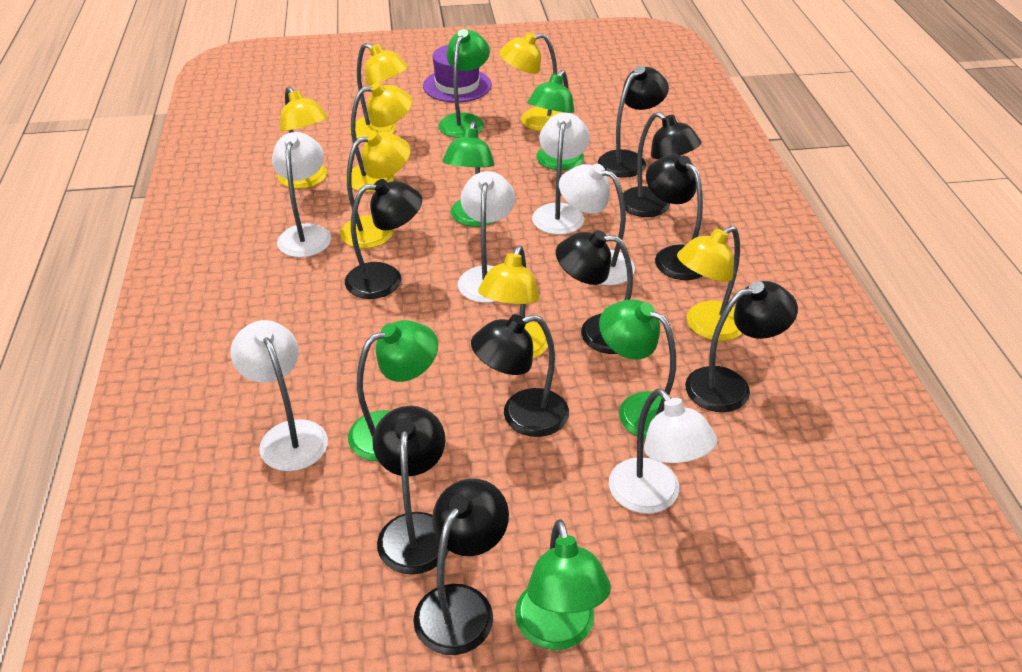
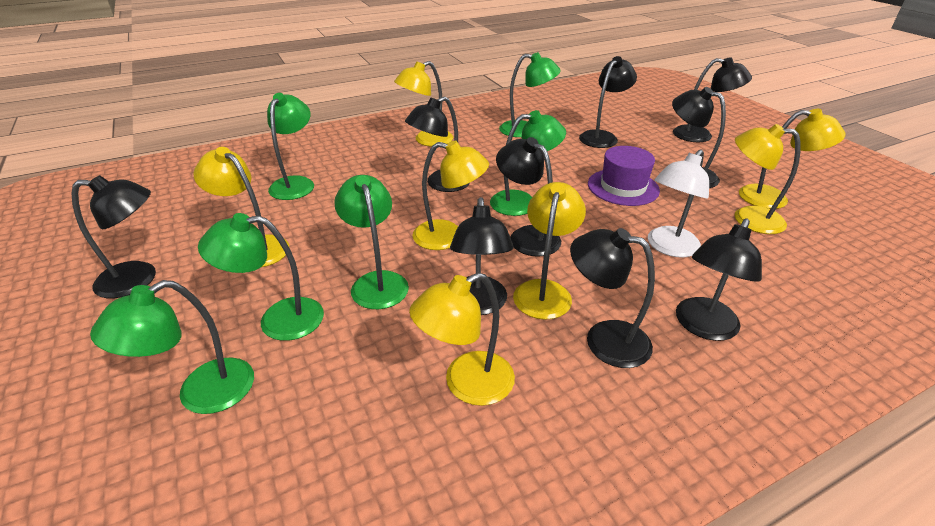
white lamp: 6 -> 1

